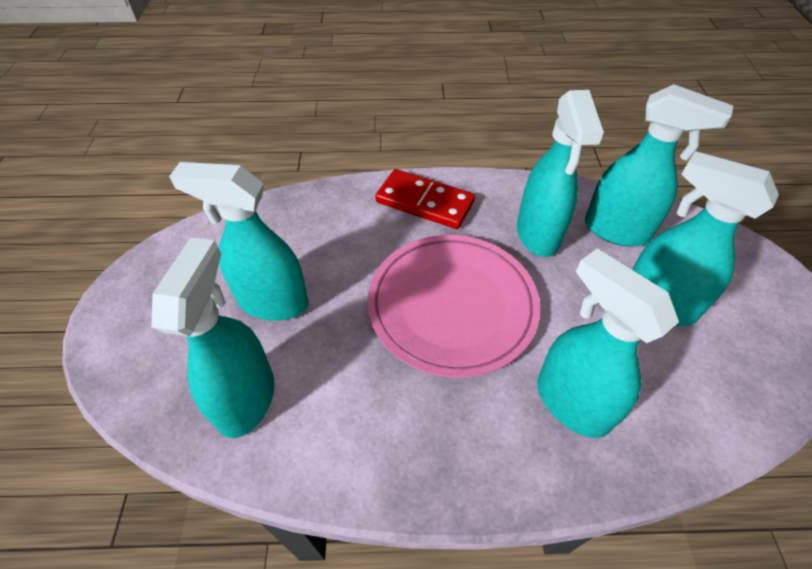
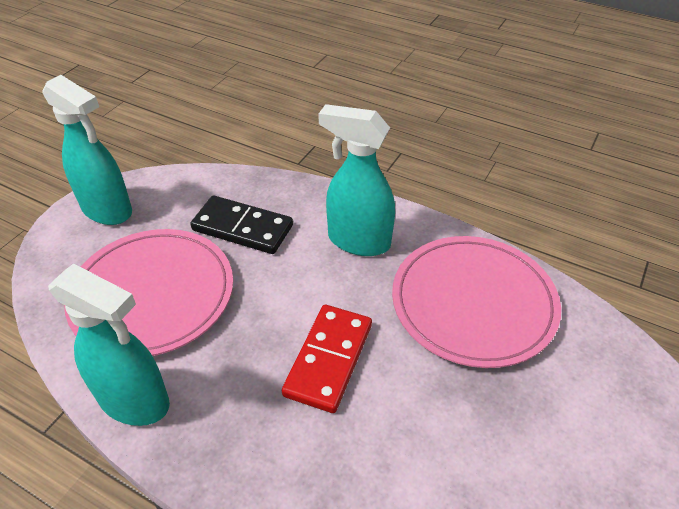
black domino: 0 -> 1
pink plate: 1 -> 2
turquoise spray bottle: 6 -> 3

